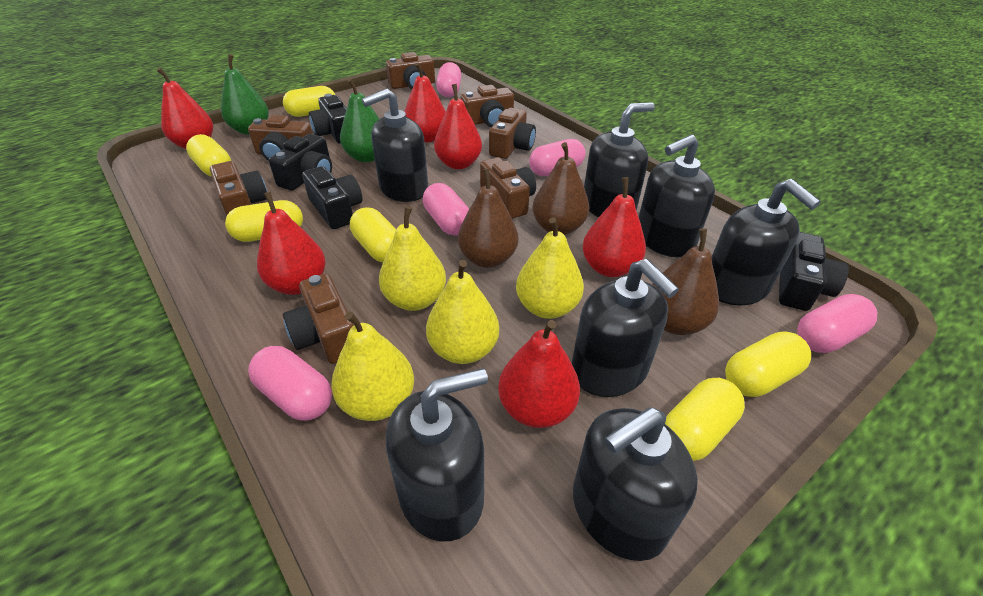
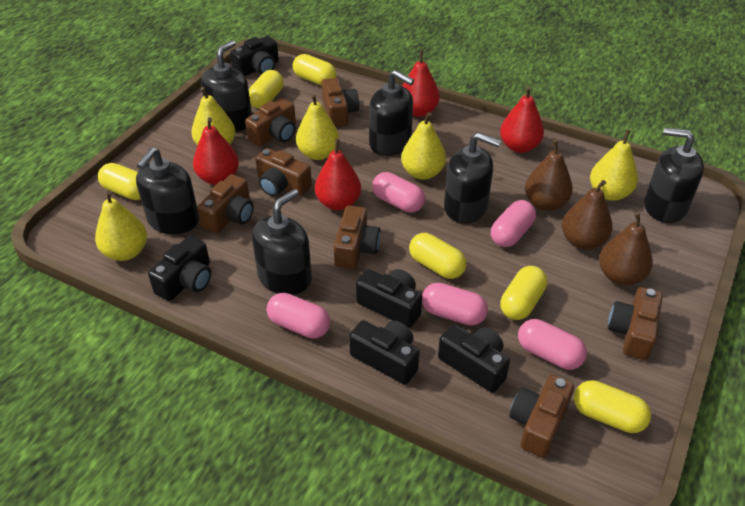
black camera: 4 -> 5
black soap dispenser: 7 -> 6
green pear: 2 -> 0
red pear: 6 -> 4
yellow pear: 4 -> 5

